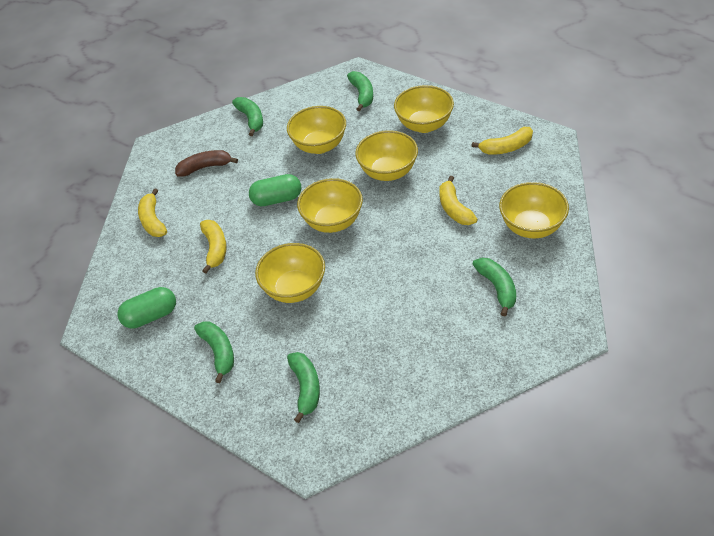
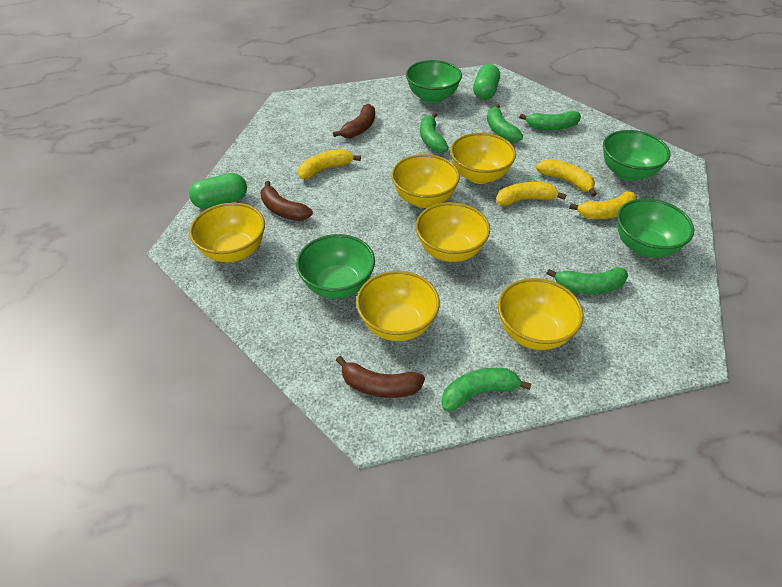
brown banana: 1 -> 3
green bowl: 0 -> 4

